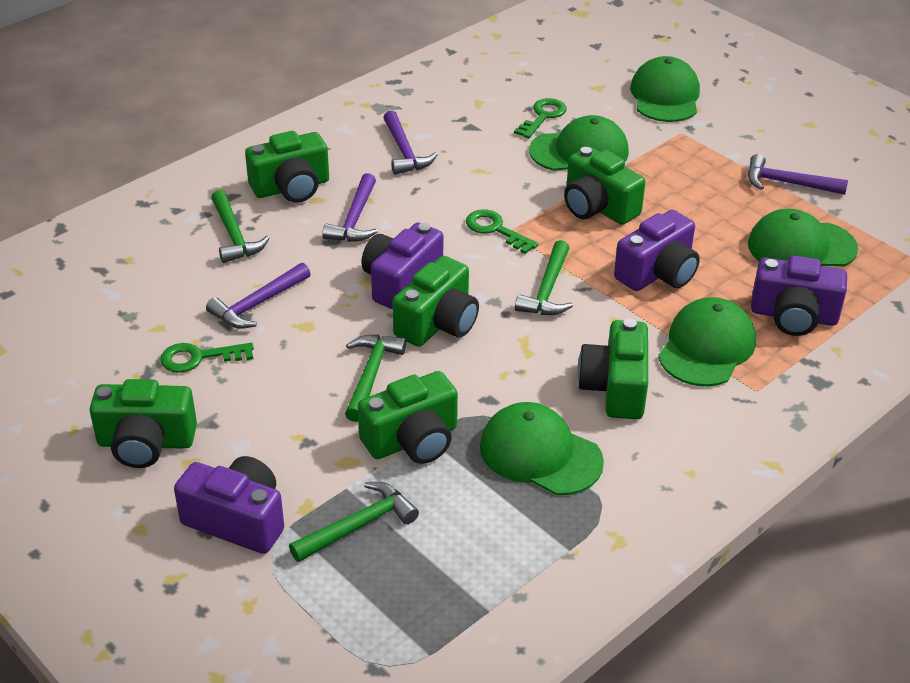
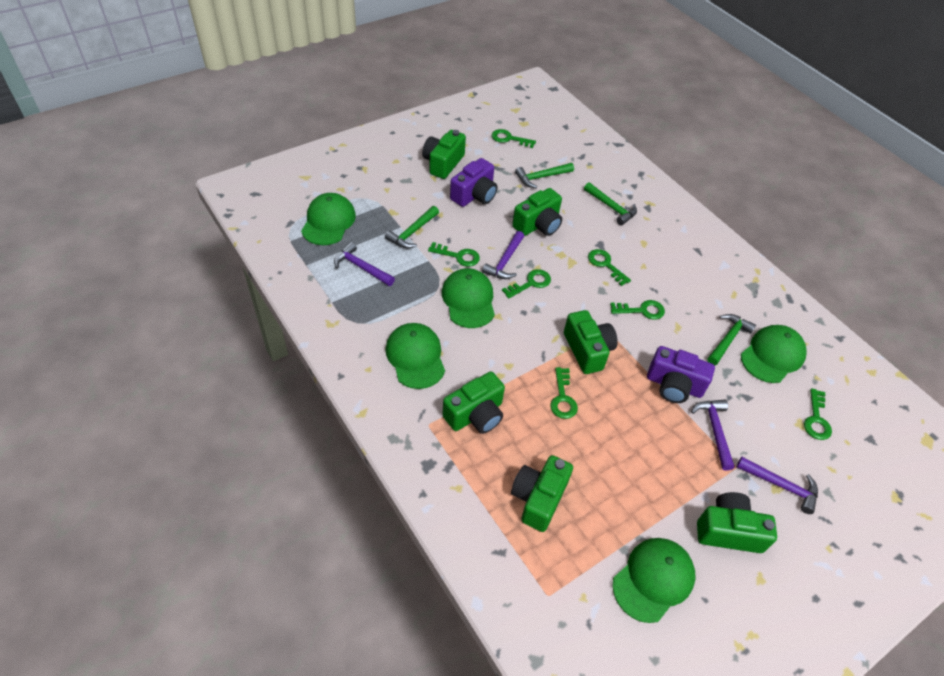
green key: 3 -> 7
purple camera: 4 -> 2

